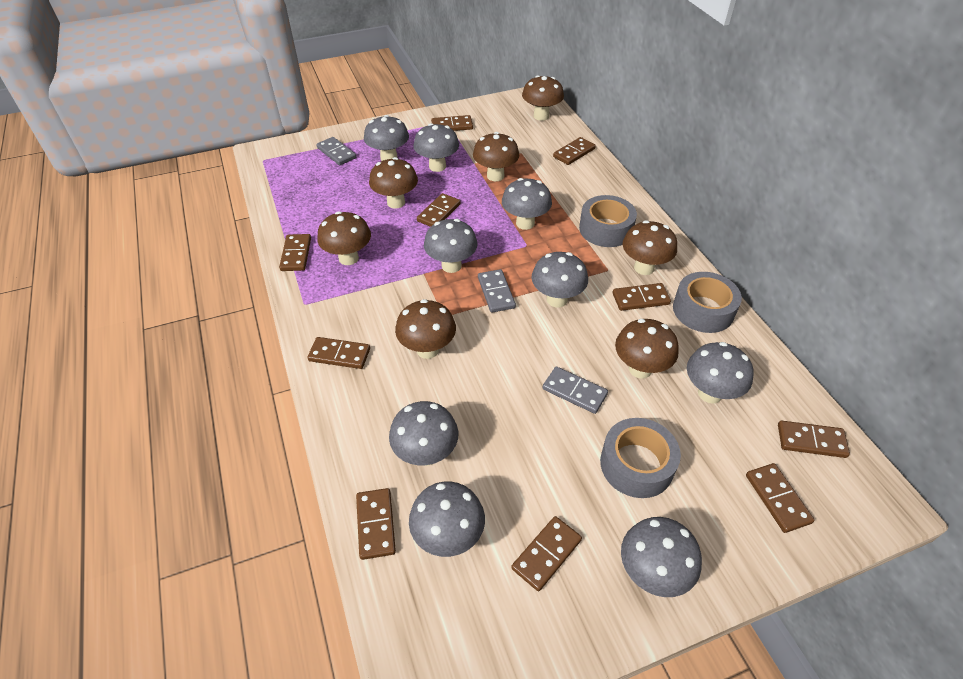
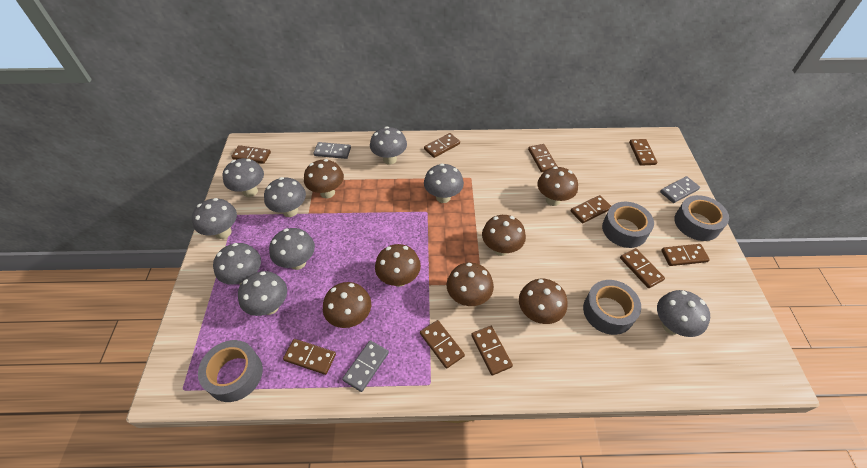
grey tape: 3 -> 4

